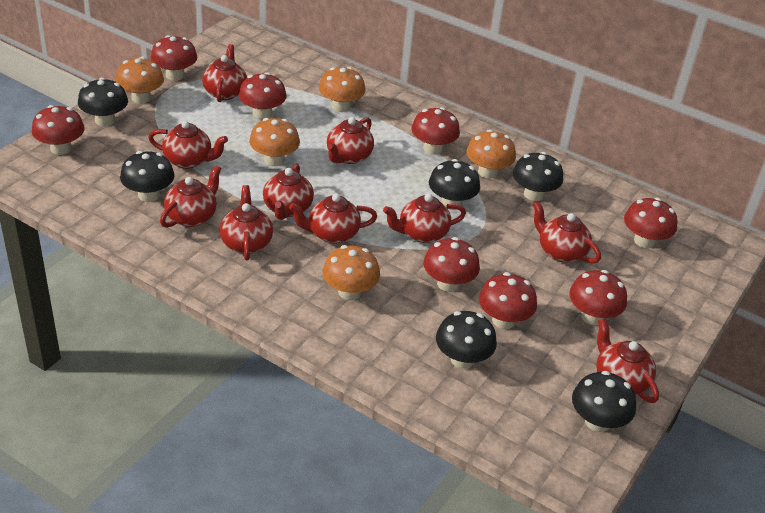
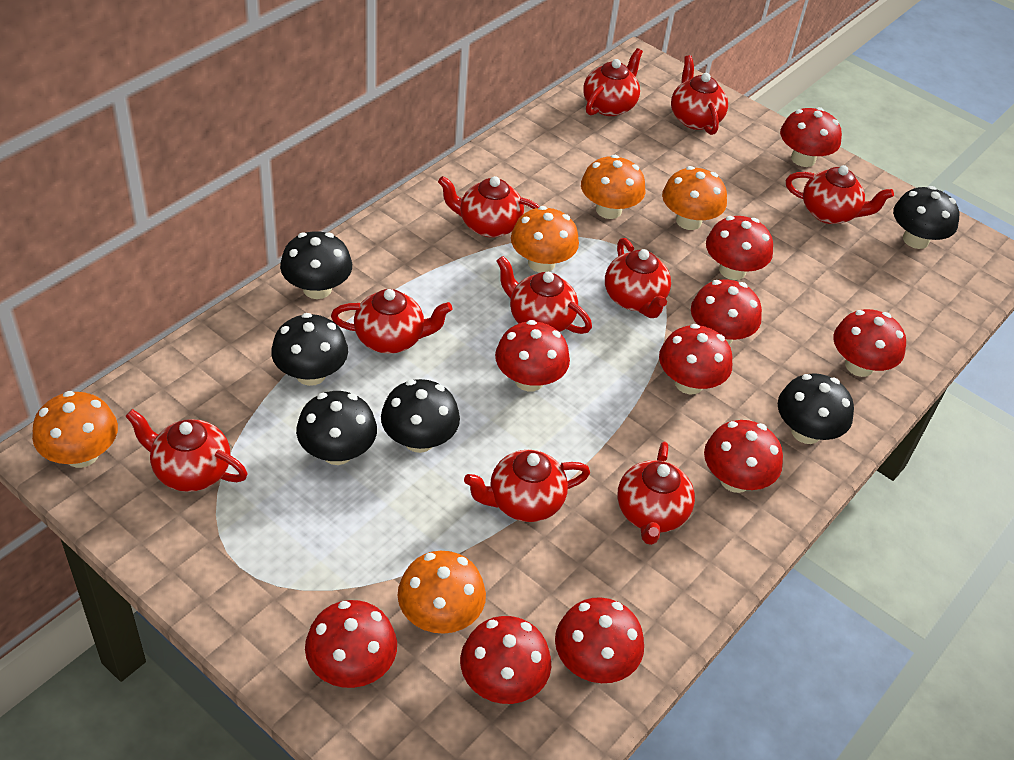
red mushroom: 8 -> 10

